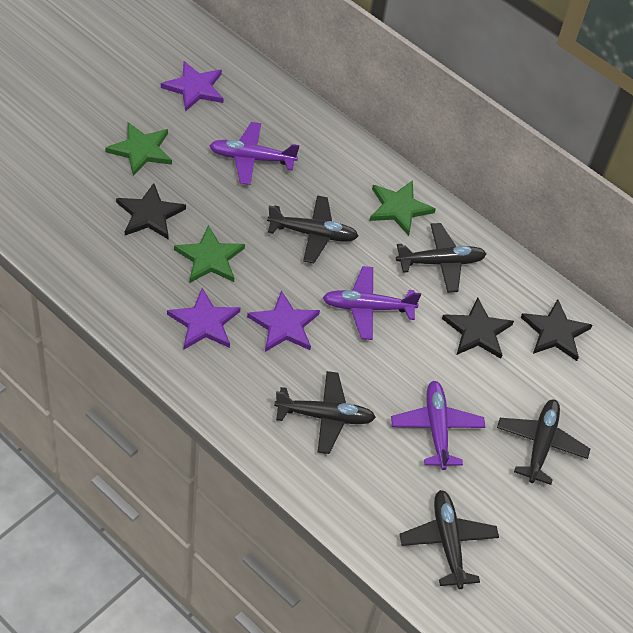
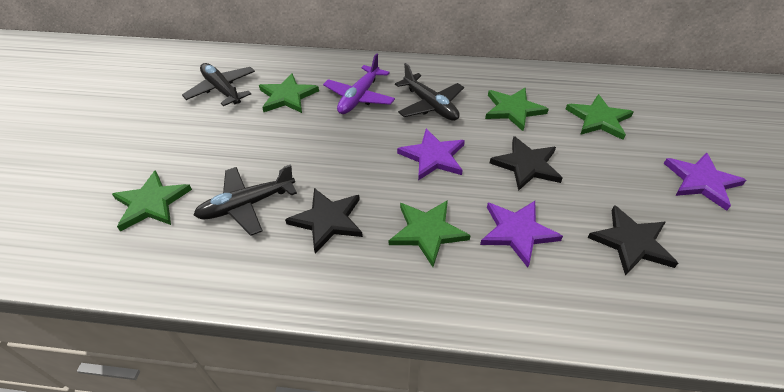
black plane: 5 -> 3
green star: 3 -> 5
purple plane: 3 -> 1

